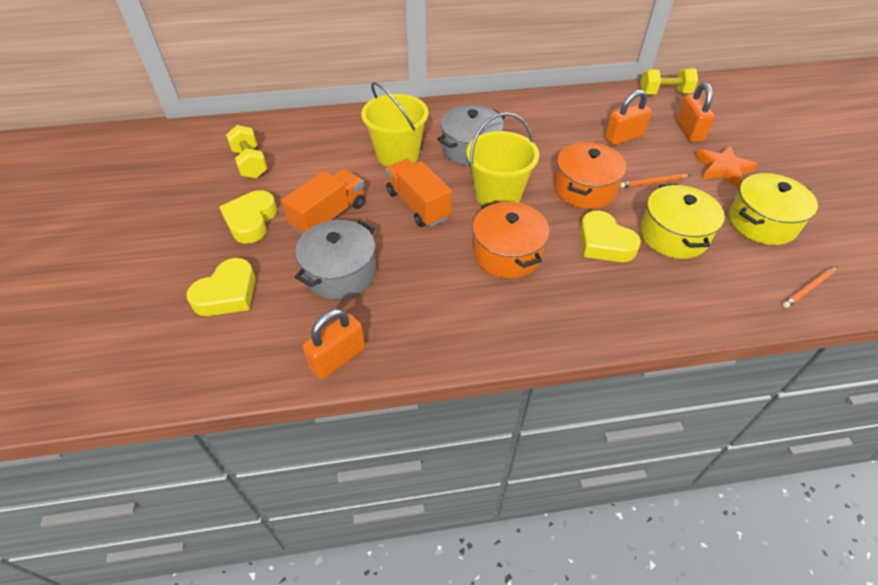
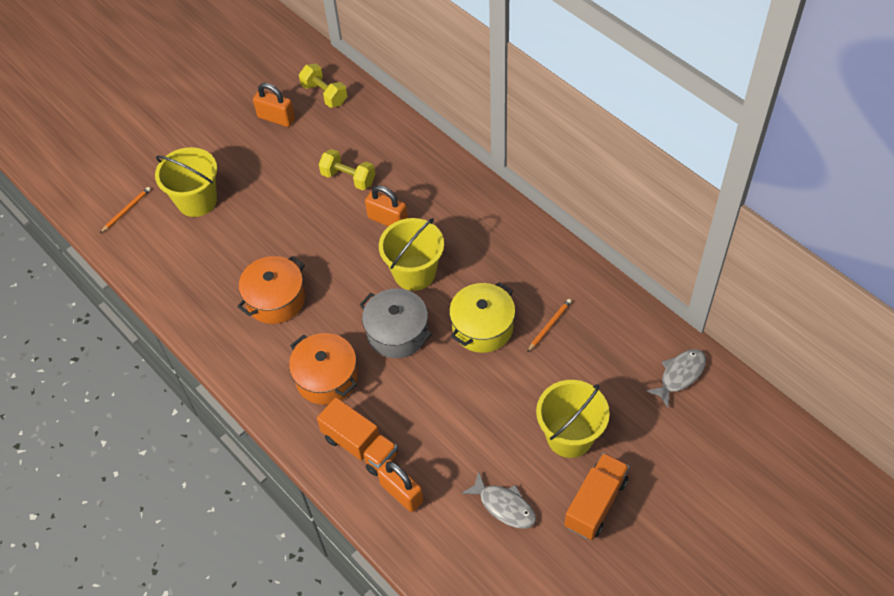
grey fish: 0 -> 2
grey pot: 2 -> 1
orange star: 1 -> 0
yellow bucket: 2 -> 3
yellow heart: 3 -> 0
yellow pot: 2 -> 1

